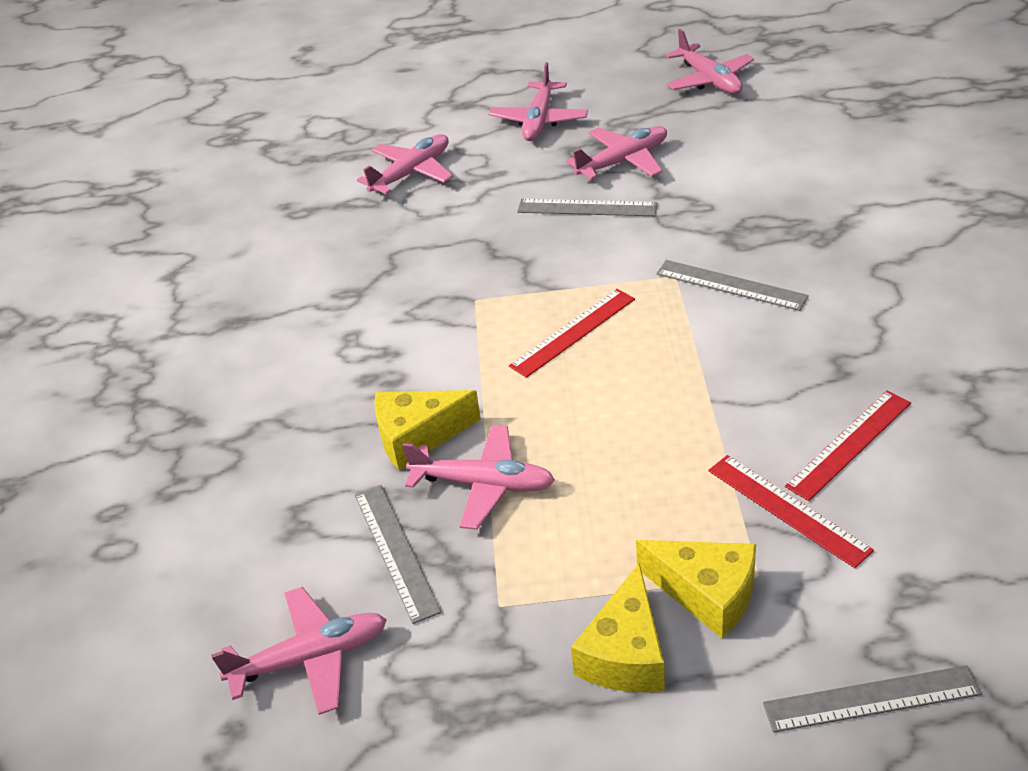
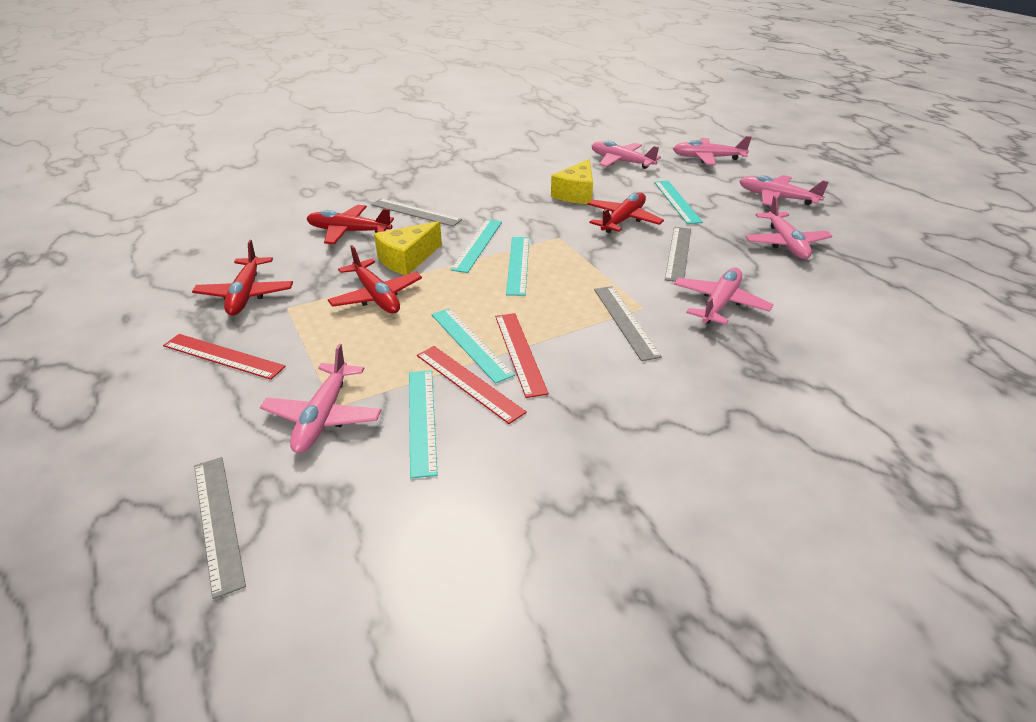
red plane: 0 -> 4
turquoise ruler: 0 -> 5
yellow cheese: 3 -> 2

